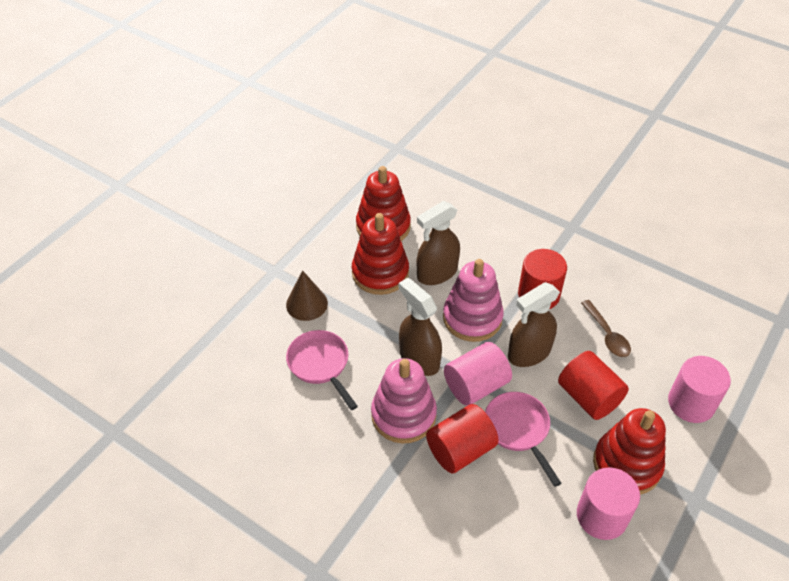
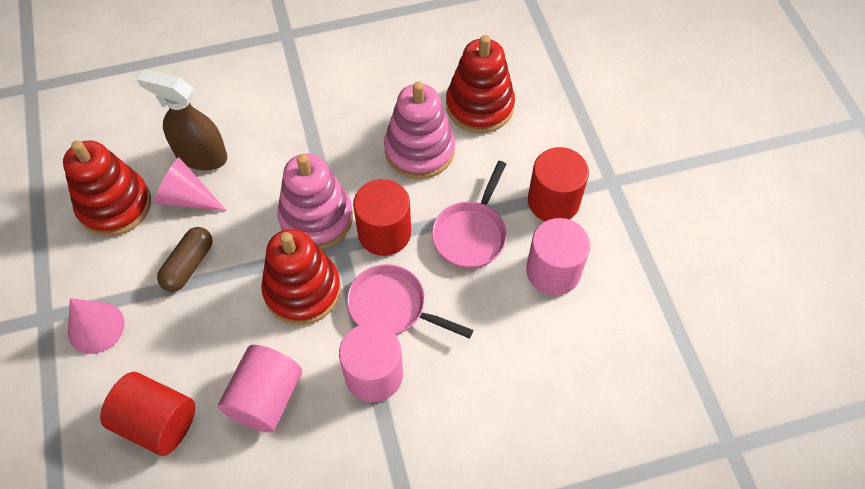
brown capsule: 0 -> 1
brown cone: 1 -> 0
brown spoon: 1 -> 0
brown spray bottle: 3 -> 1
pink cone: 0 -> 2

